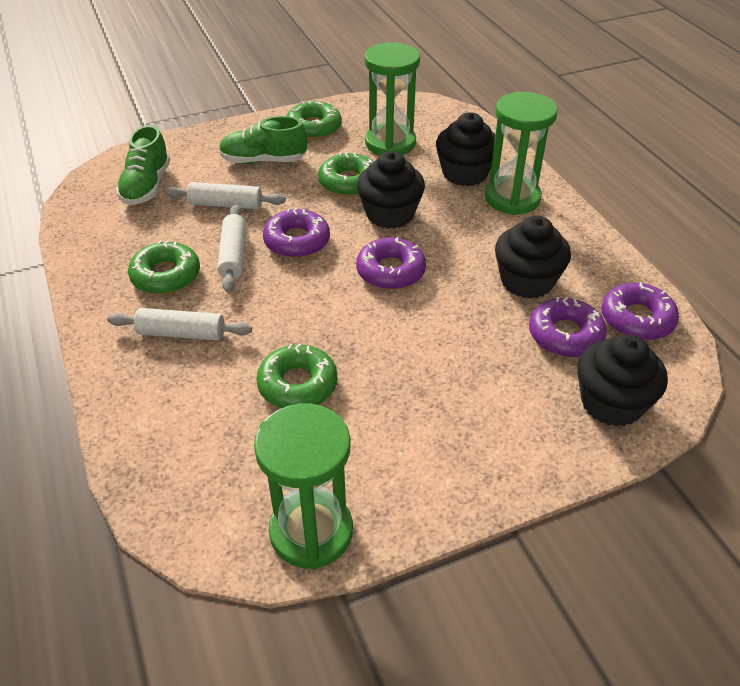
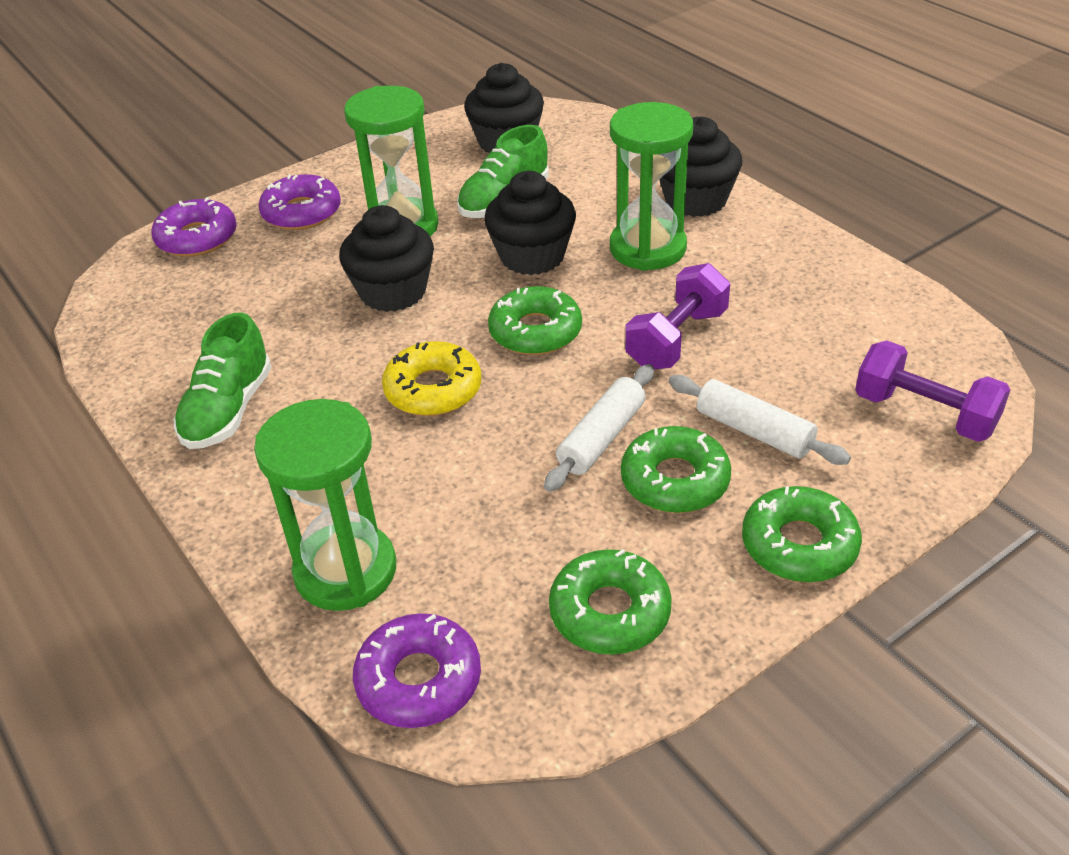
purple donut: 4 -> 3
purple dumbbell: 0 -> 2
white rolling pin: 3 -> 2
yellow donut: 0 -> 1

